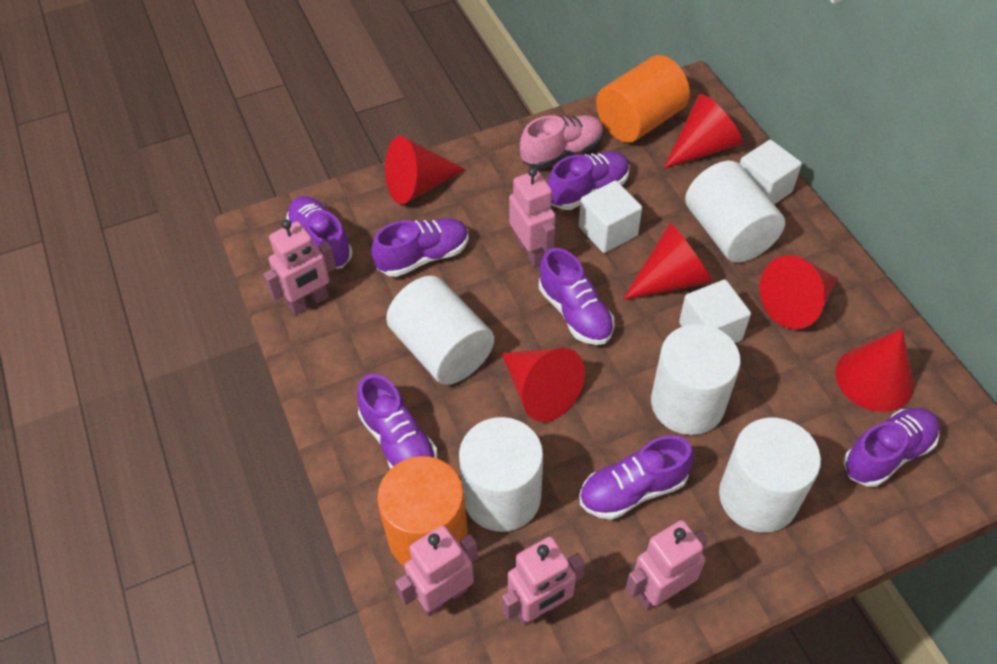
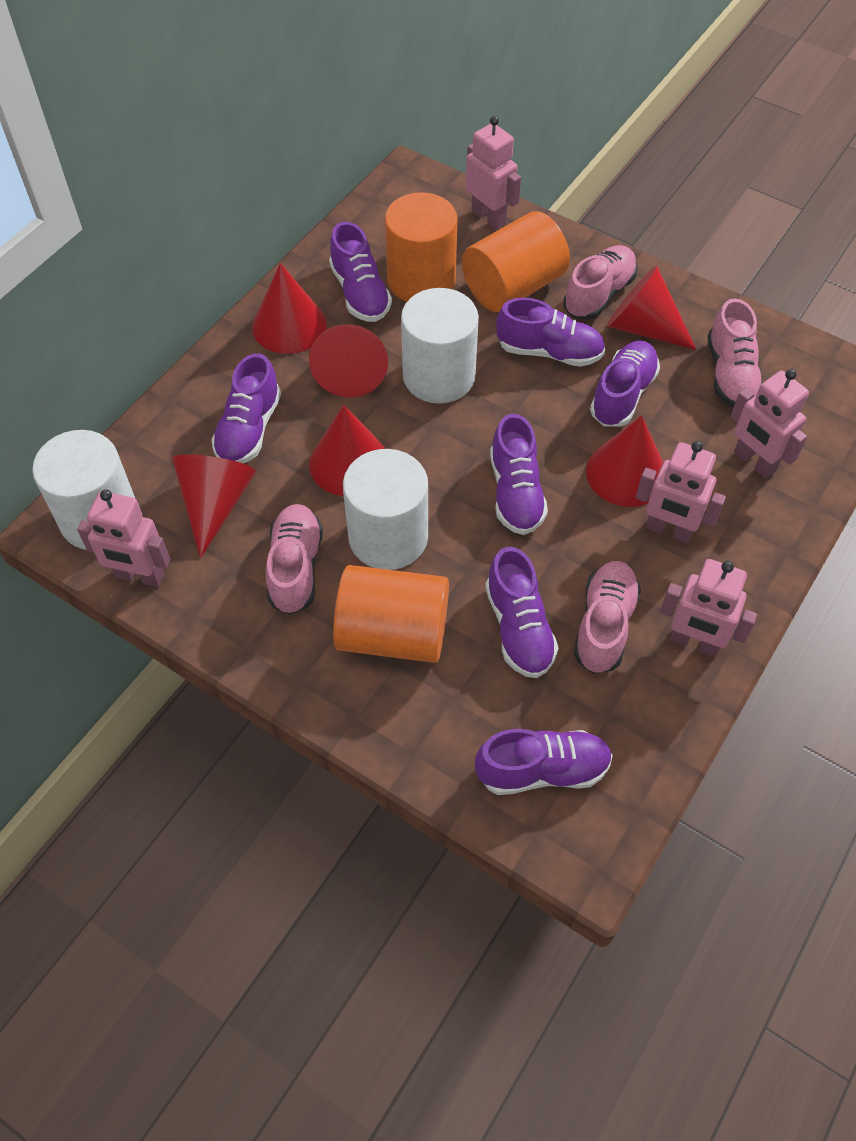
orange cylinder: 2 -> 3
pink shoe: 1 -> 4
white cube: 3 -> 0
white cylinder: 5 -> 3

